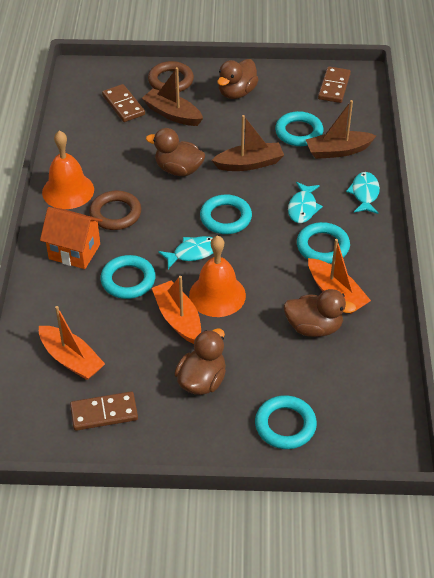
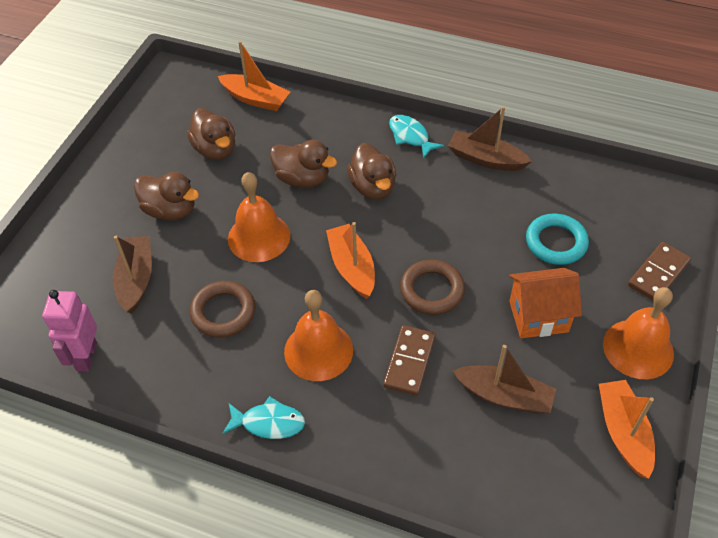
brown domino: 3 -> 2
orange bell: 2 -> 3
pink robot: 0 -> 1
turquoise fish: 3 -> 2
turquoise ring: 5 -> 1

